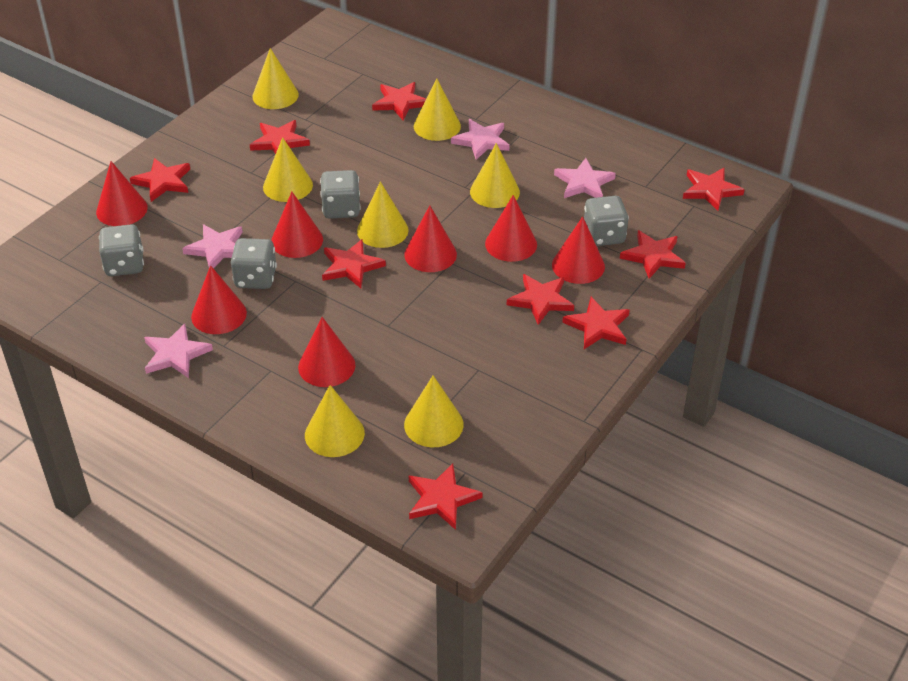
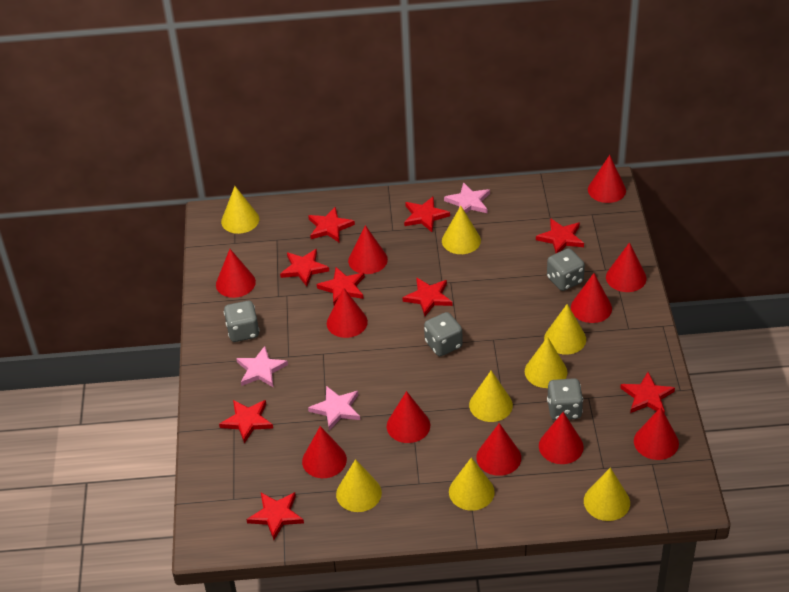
pink star: 4 -> 3
red cone: 7 -> 11
yellow cone: 7 -> 8

